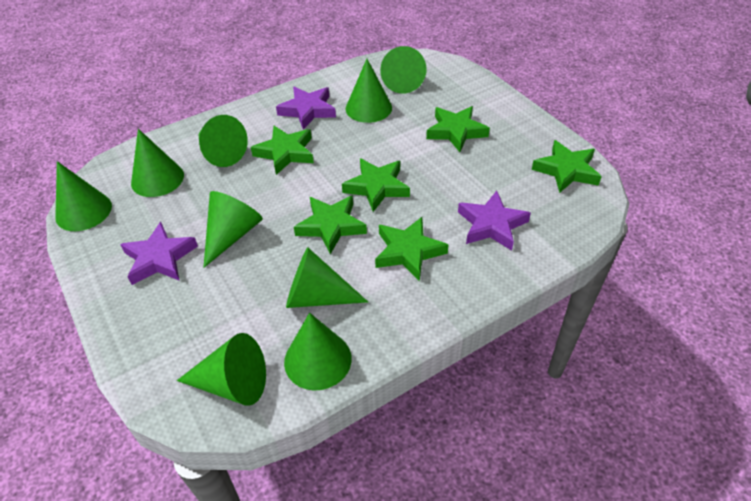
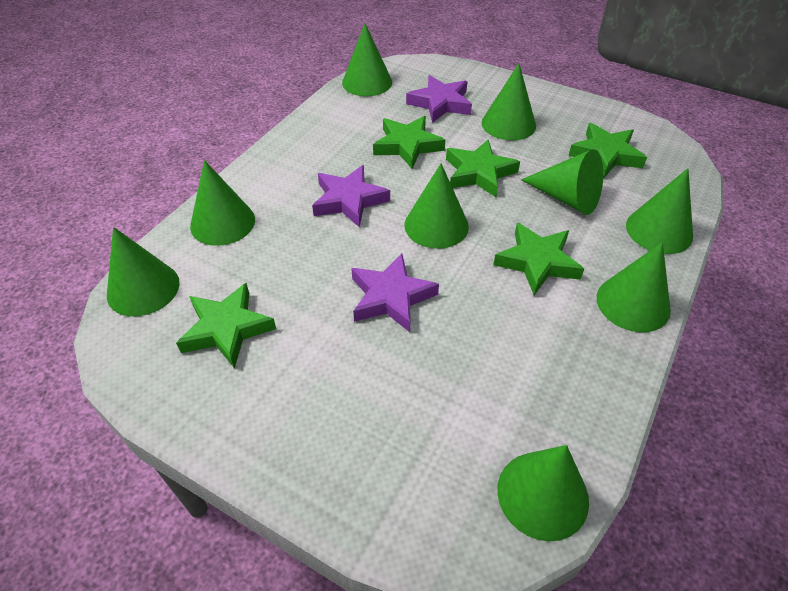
green star: 6 -> 5

